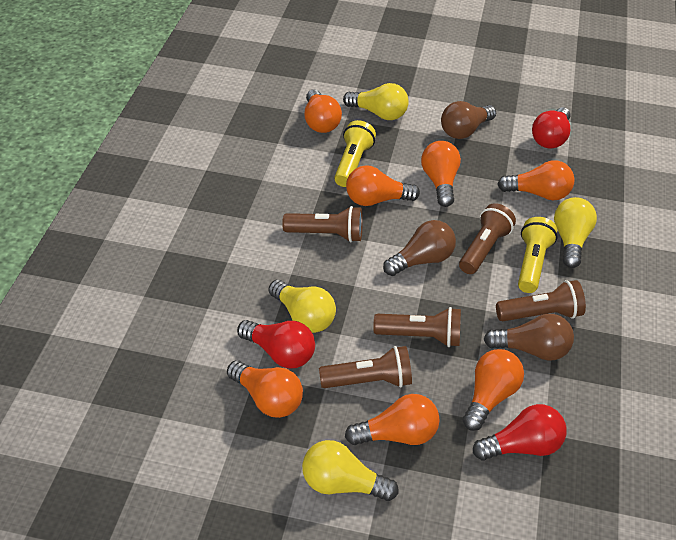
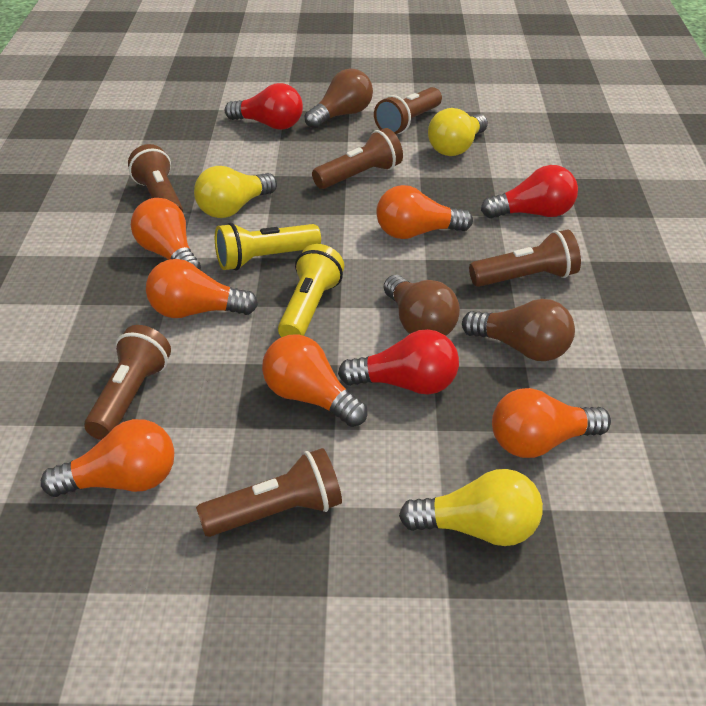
brown flashlight: 5 -> 6
orange light bulb: 7 -> 6
yellow light bulb: 4 -> 3

